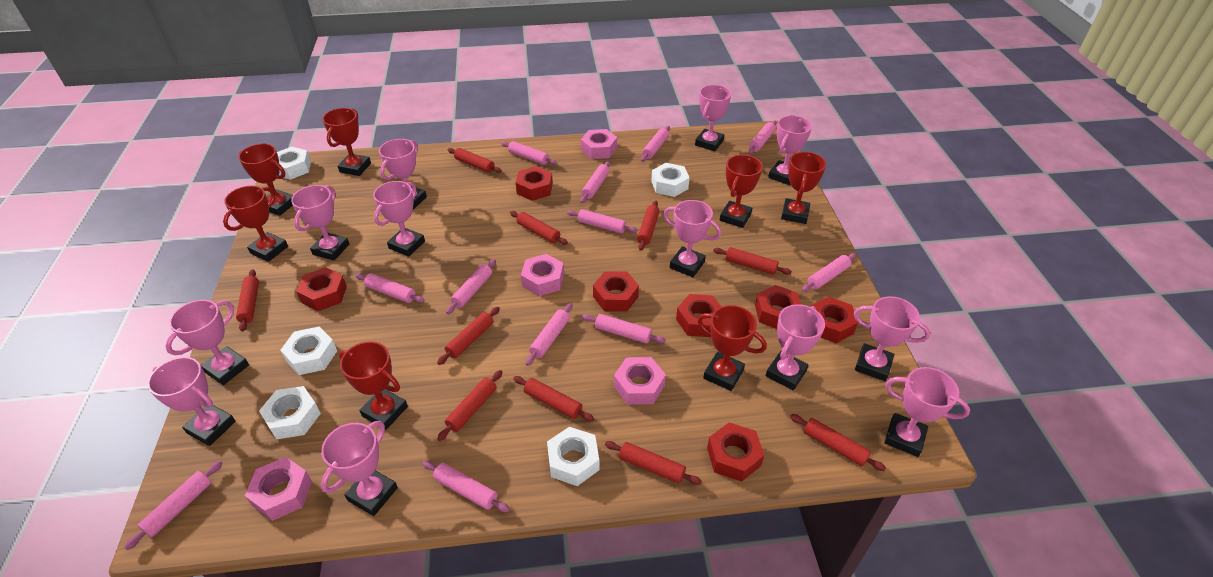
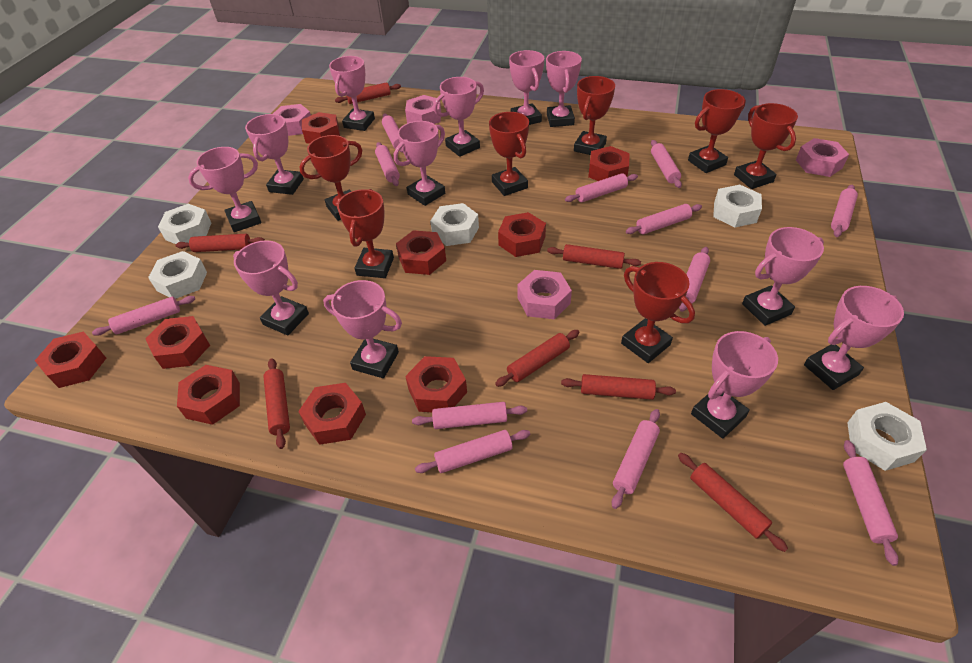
red nut: 7 -> 9
red rolling pin: 10 -> 7

